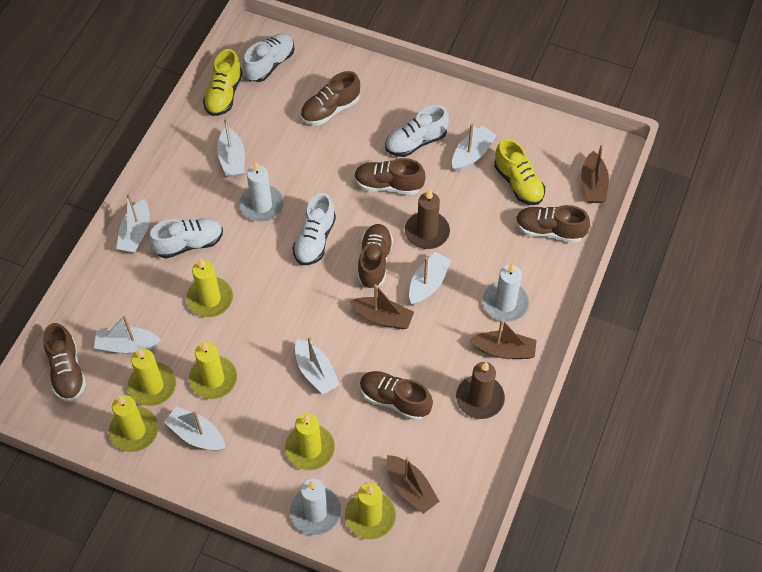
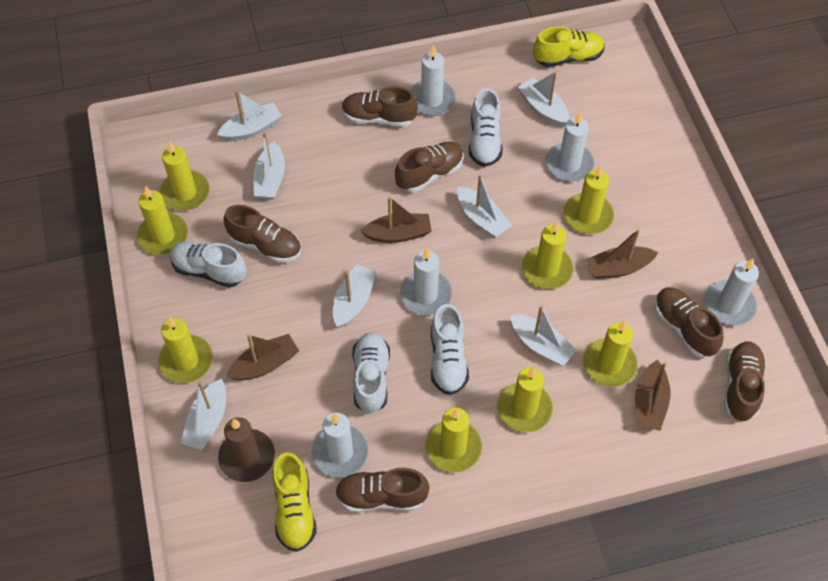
brown candle: 2 -> 1
white candle: 3 -> 5
yellow candle: 6 -> 8

